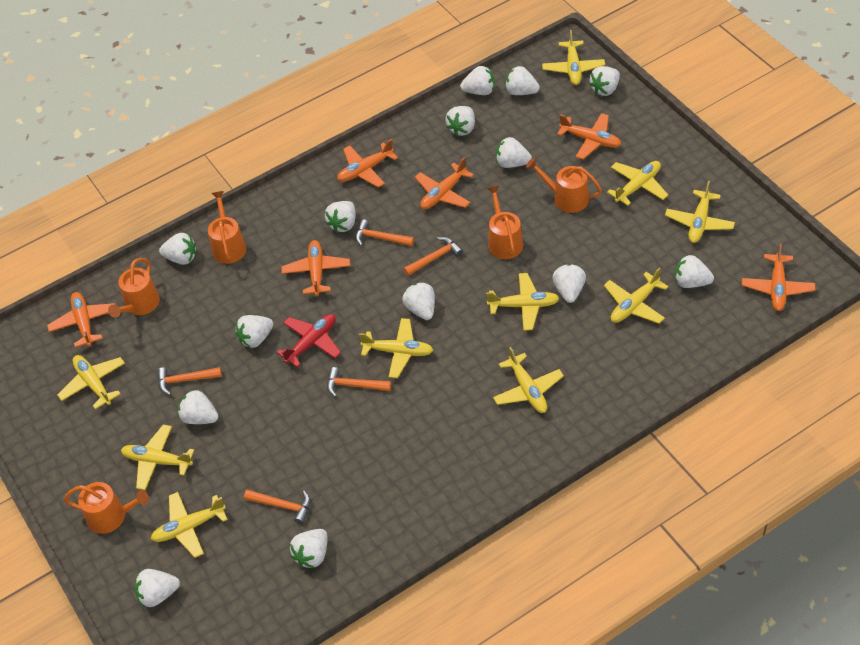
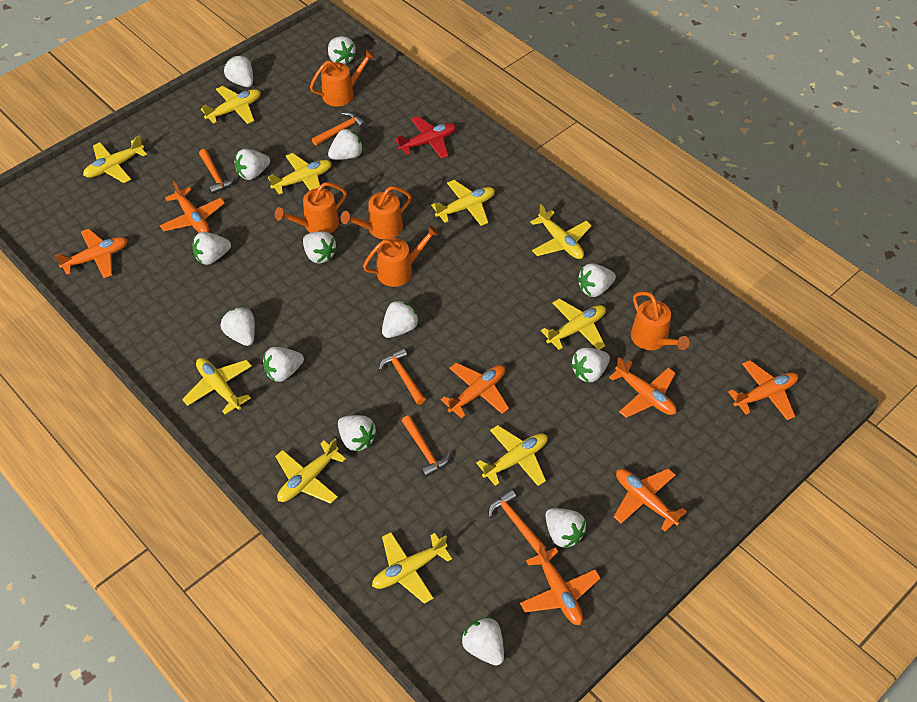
orange plane: 6 -> 7

